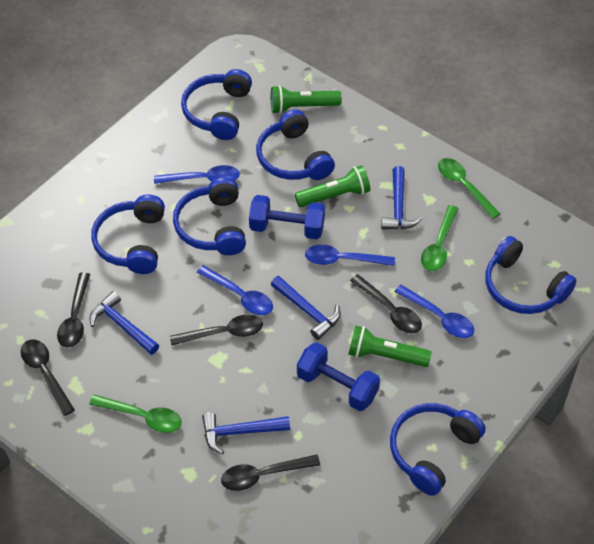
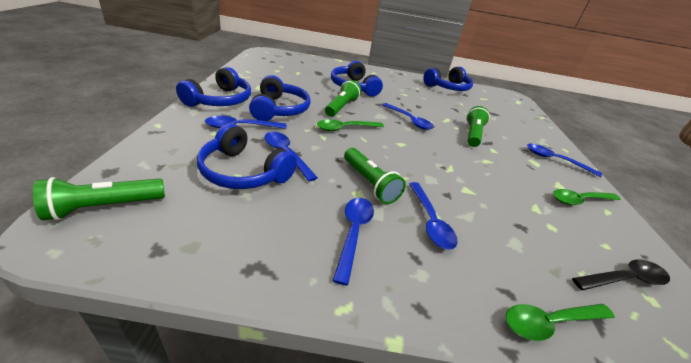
black spoon: 5 -> 1
blue dumbbell: 2 -> 0
blue hammer: 4 -> 0
blue headphones: 6 -> 5
blue spoon: 4 -> 6
green flashlight: 3 -> 4

